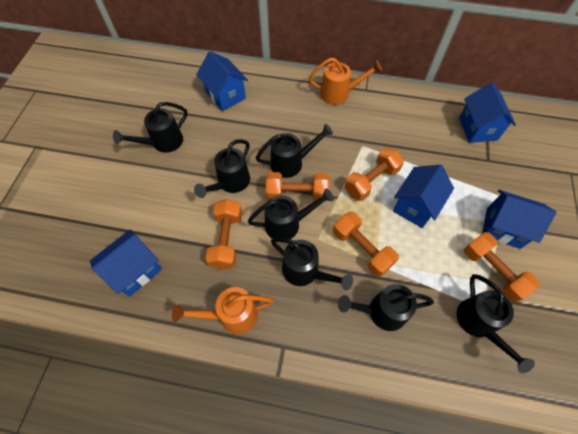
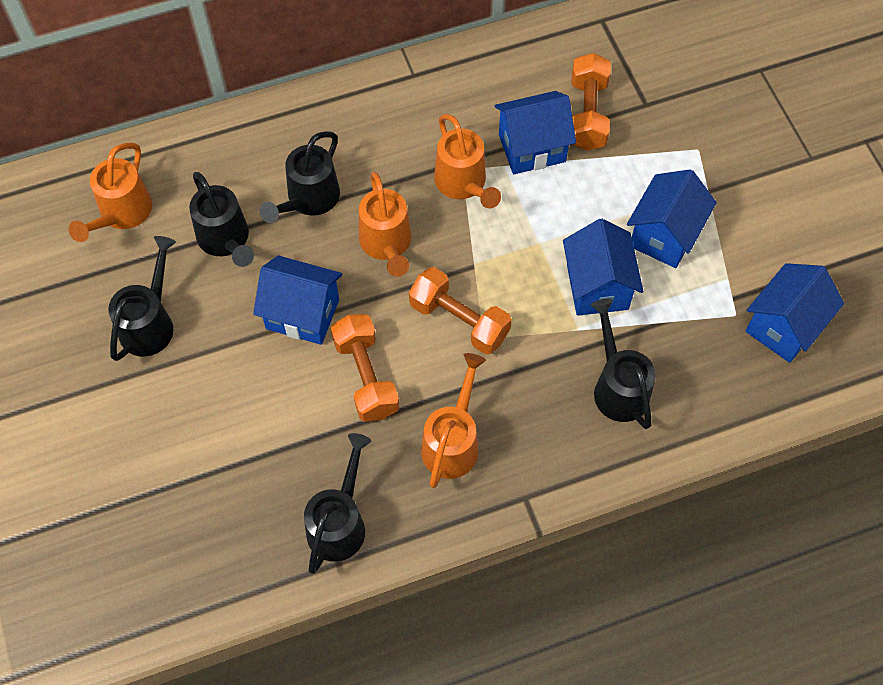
black watering can: 7 -> 5
orange dumbbell: 5 -> 3
orange watering can: 2 -> 4

